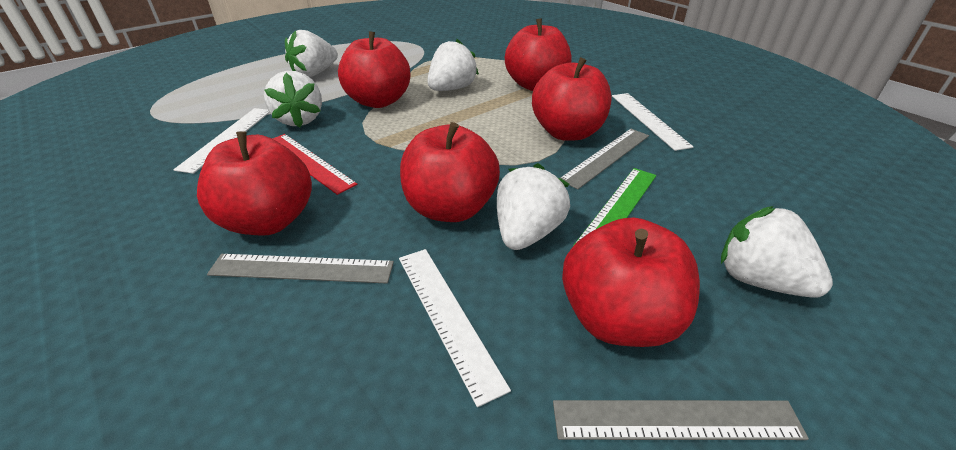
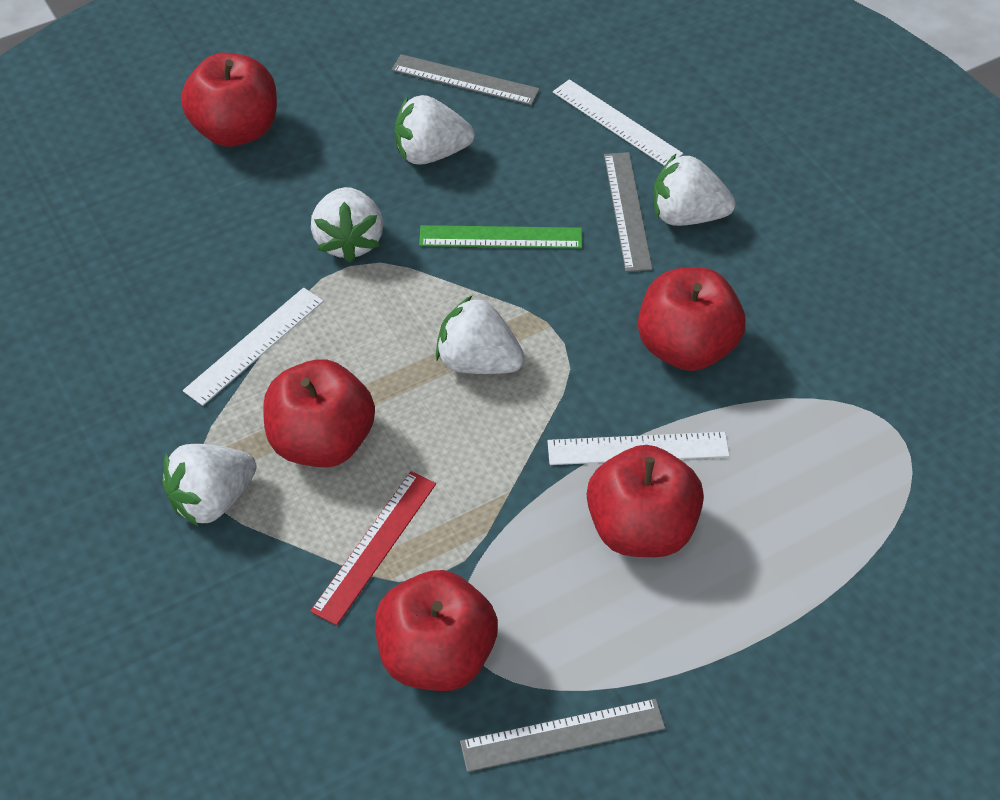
red apple: 6 -> 5

